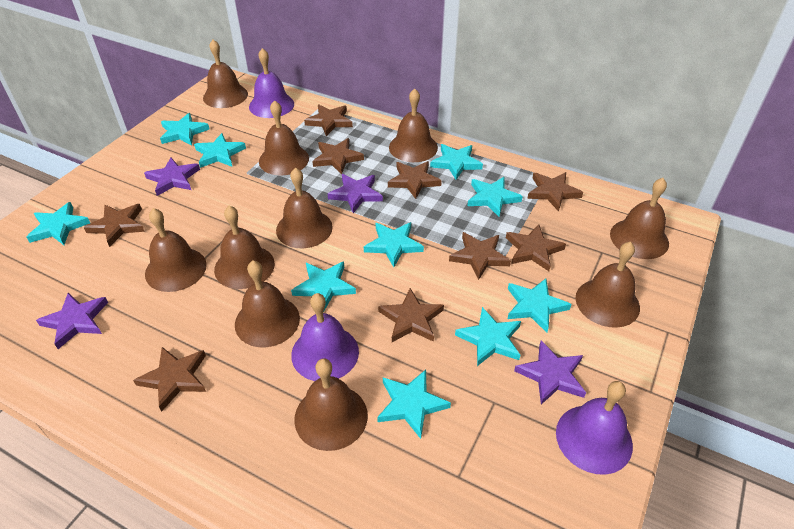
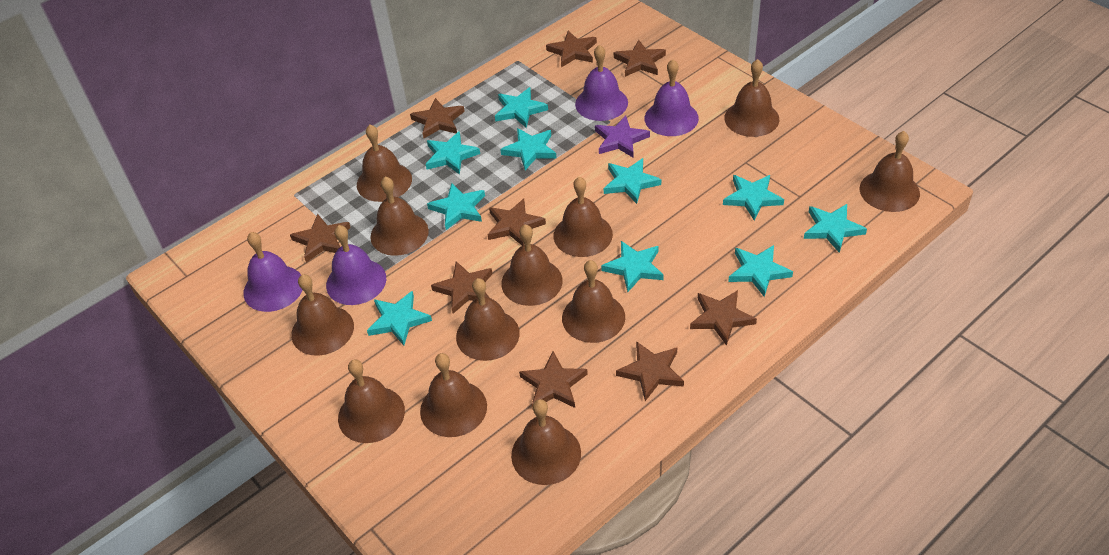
brown bell: 10 -> 12
purple bell: 3 -> 4
purple star: 4 -> 1

